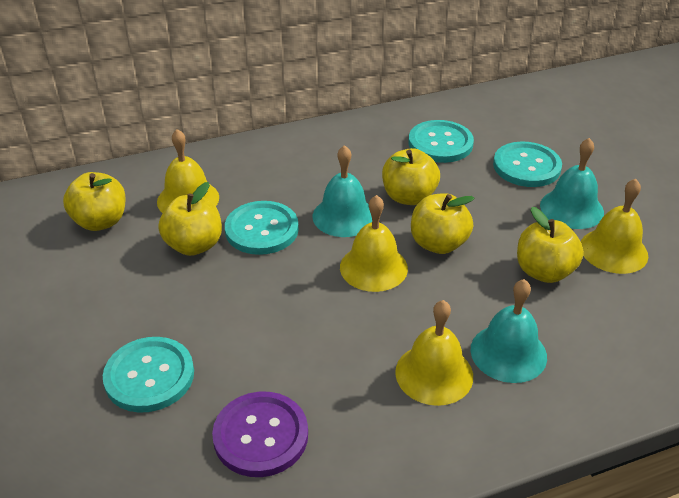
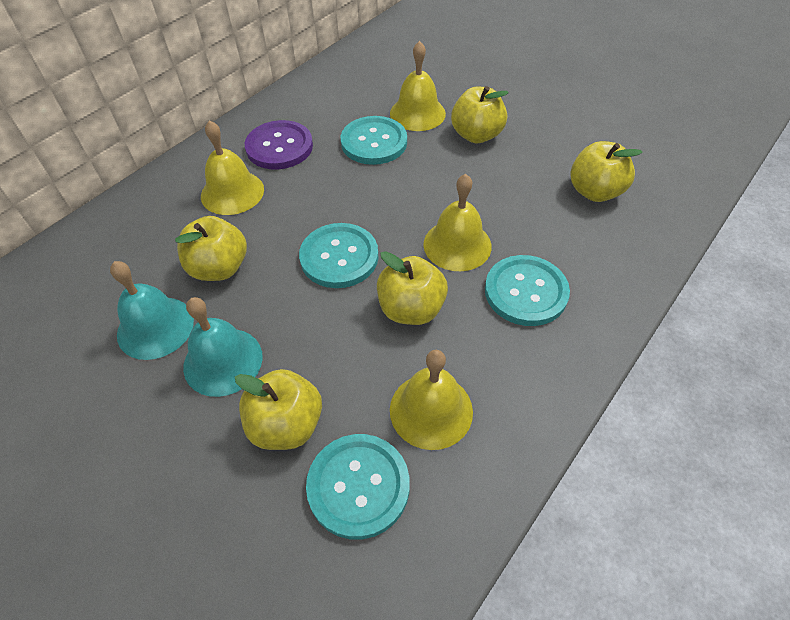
turquoise bell: 3 -> 2

